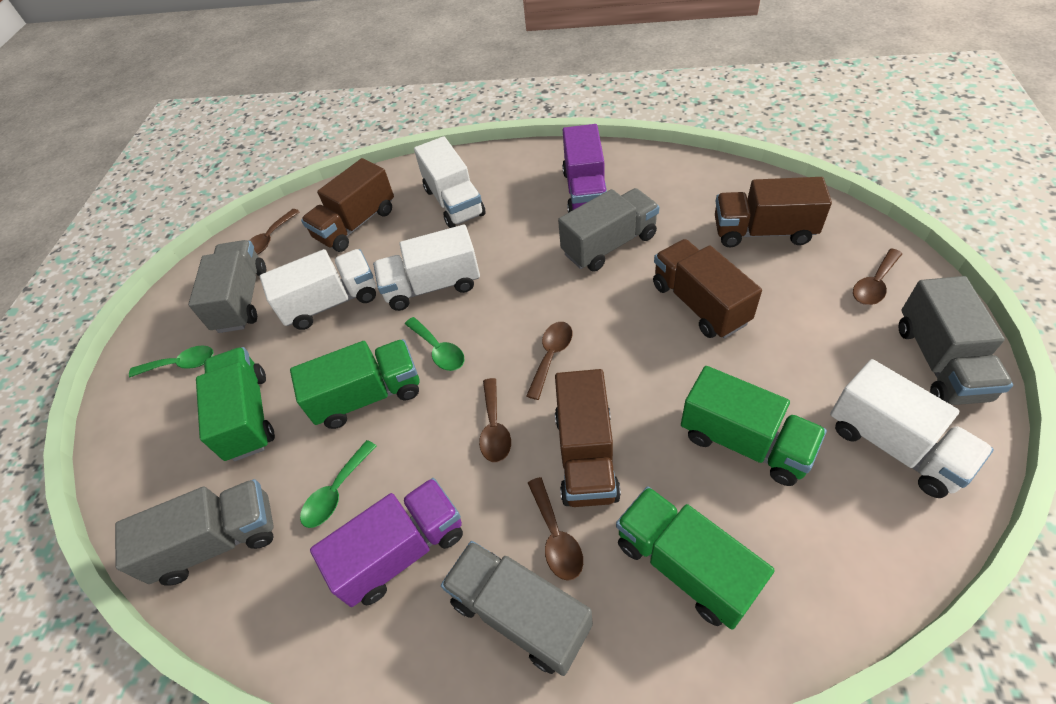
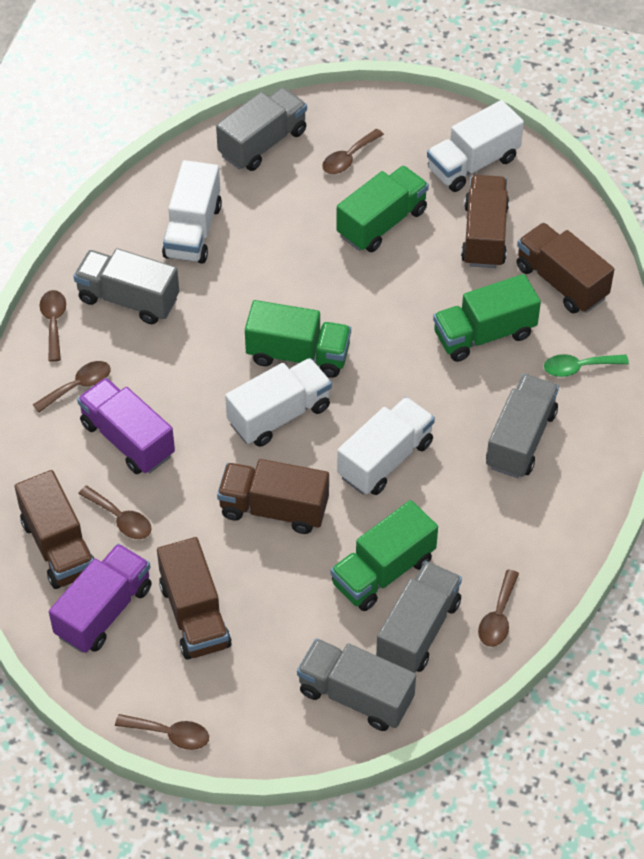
brown spoon: 5 -> 6
brown truck: 4 -> 5
green spoon: 3 -> 1

